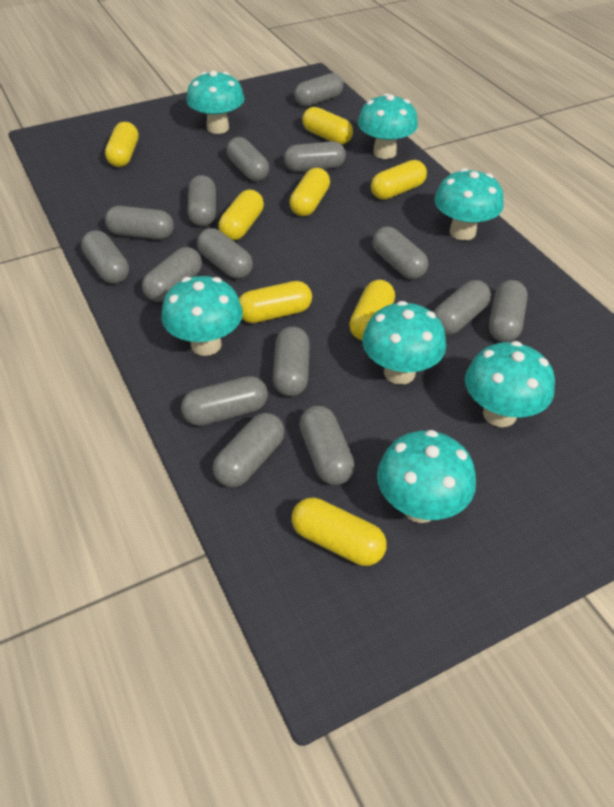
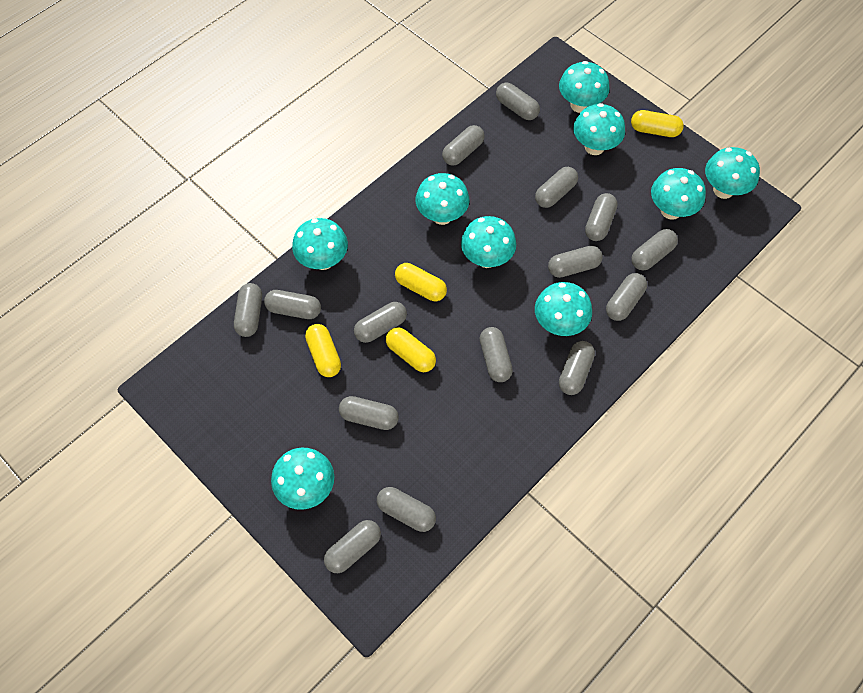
turquoise mushroom: 7 -> 9
yellow capsule: 8 -> 4

